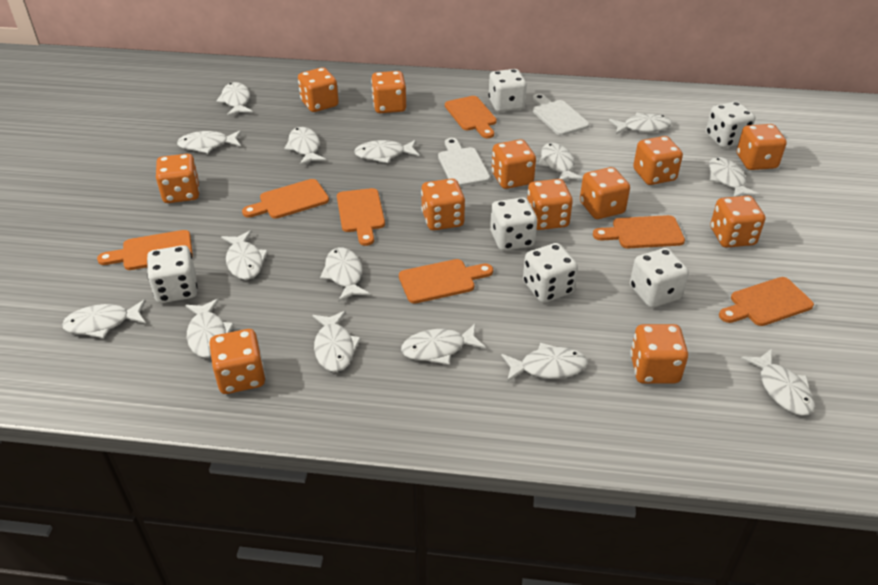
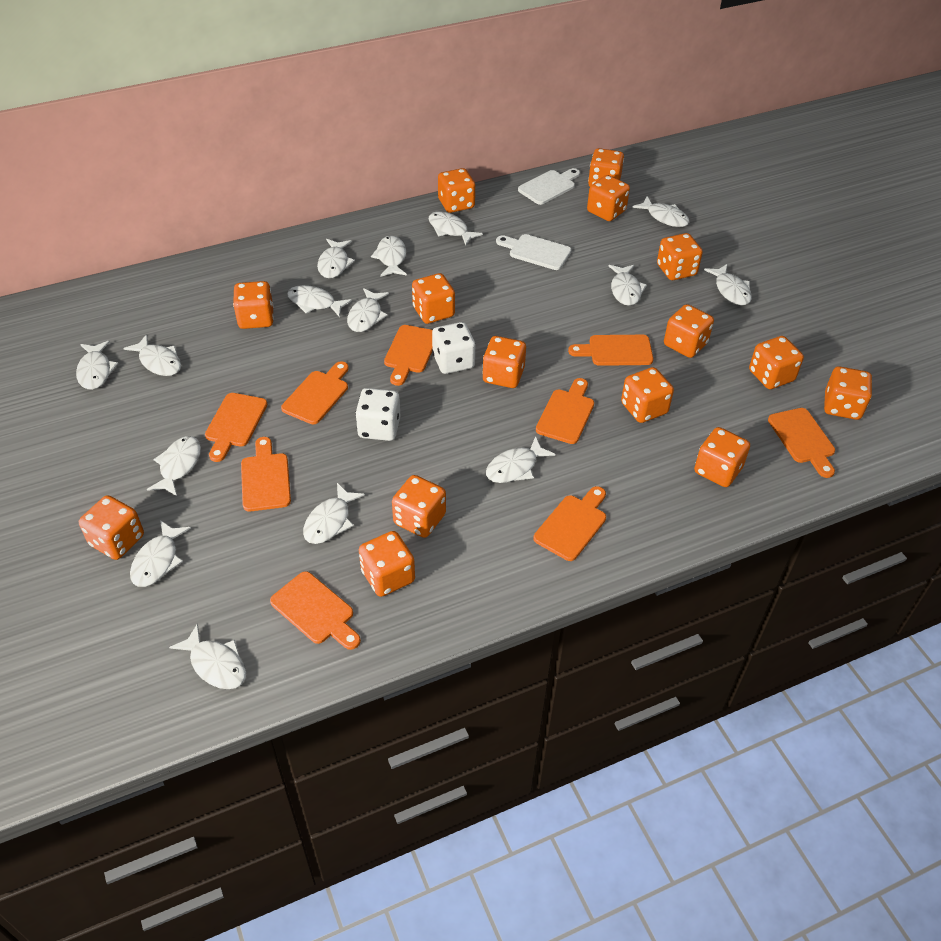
orange cutting board: 7 -> 9
orange dice: 12 -> 15
white dice: 6 -> 2

